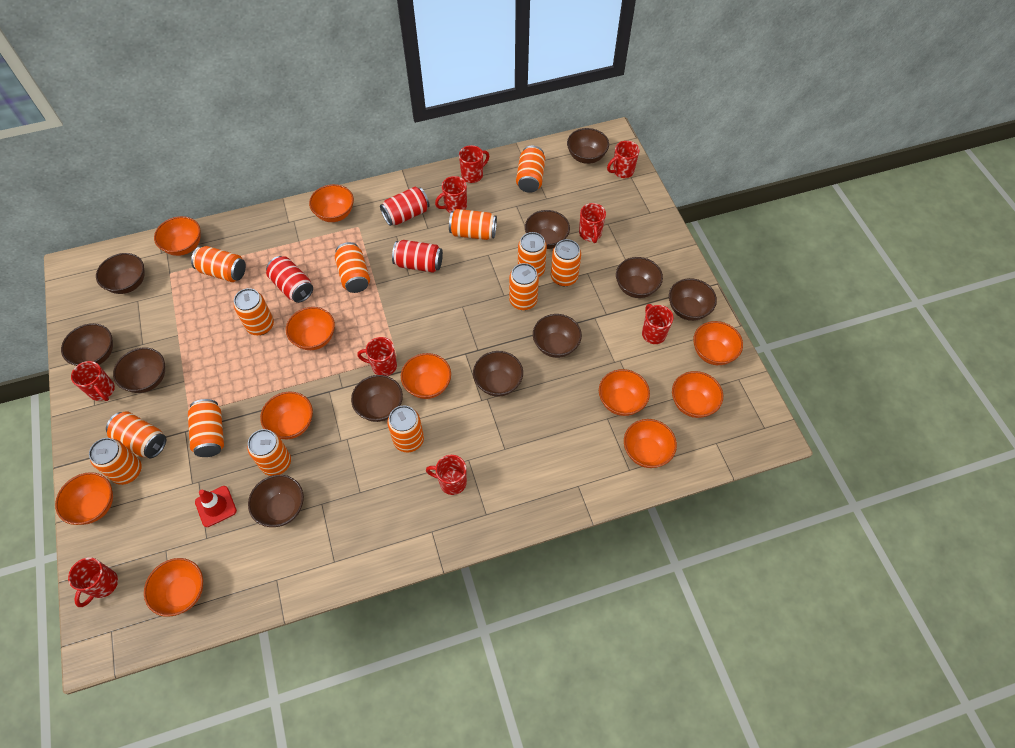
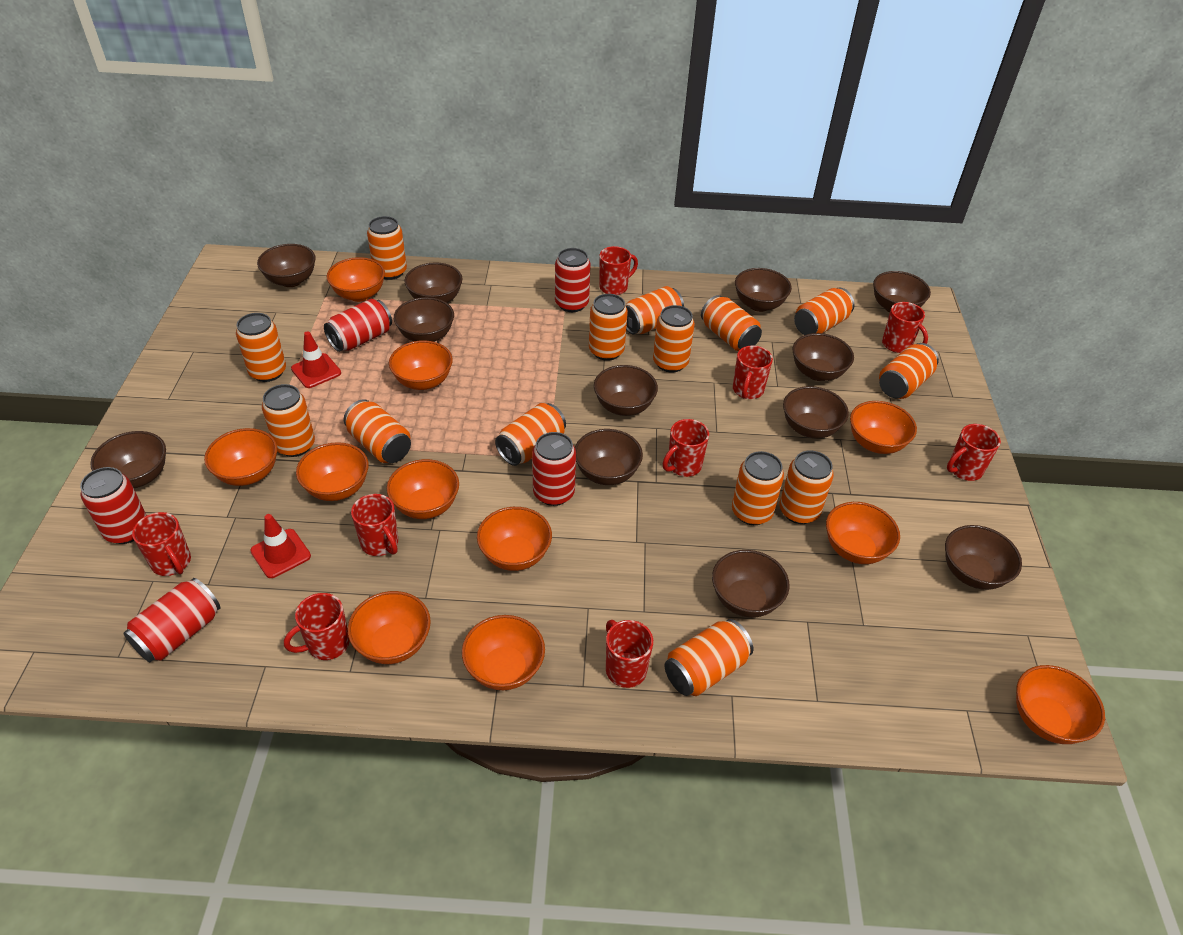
brown bowl: 11 -> 12
orange can: 13 -> 14
red can: 3 -> 5
red traffic cone: 1 -> 2

